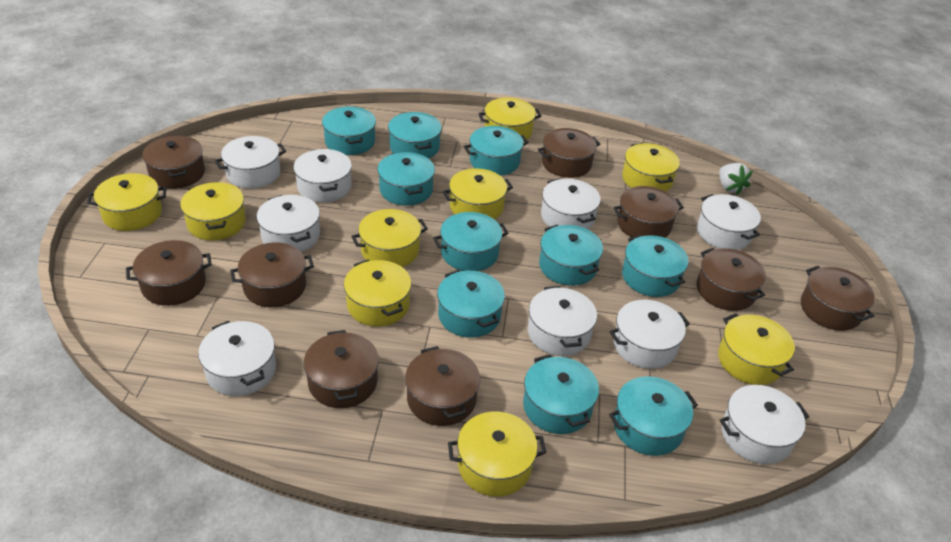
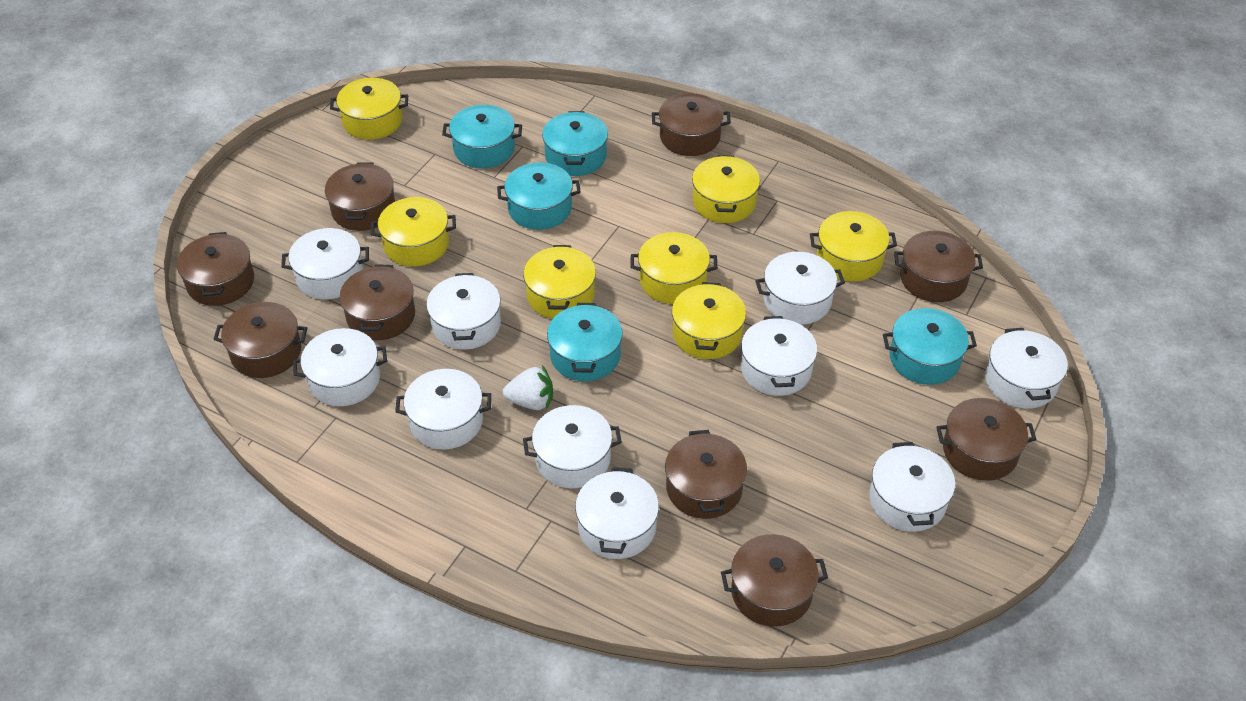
turquoise pot: 10 -> 5
white pot: 9 -> 10
yellow pot: 9 -> 7

